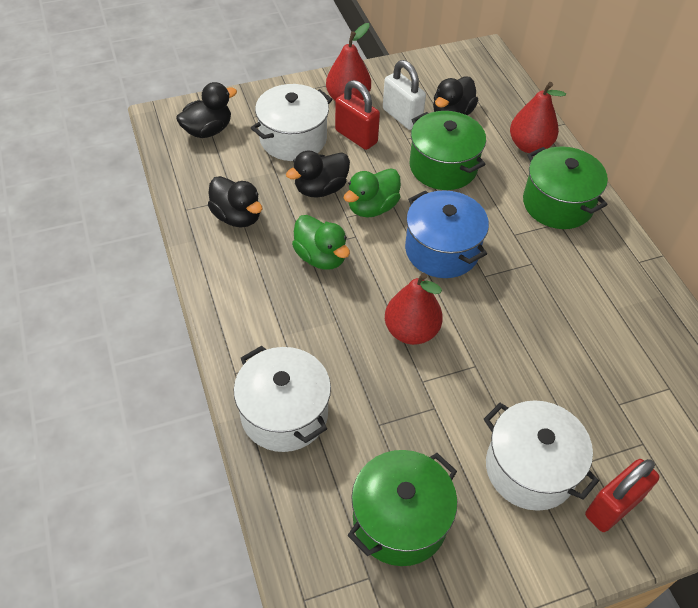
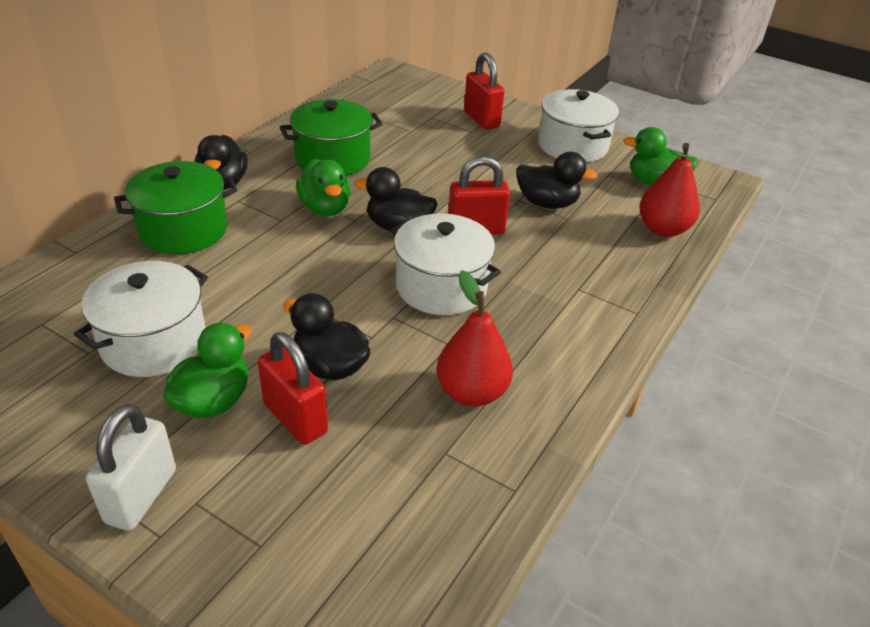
blue pot: 1 -> 0
green duck: 2 -> 3
green pot: 3 -> 2
red padlock: 2 -> 3
red pear: 3 -> 2

